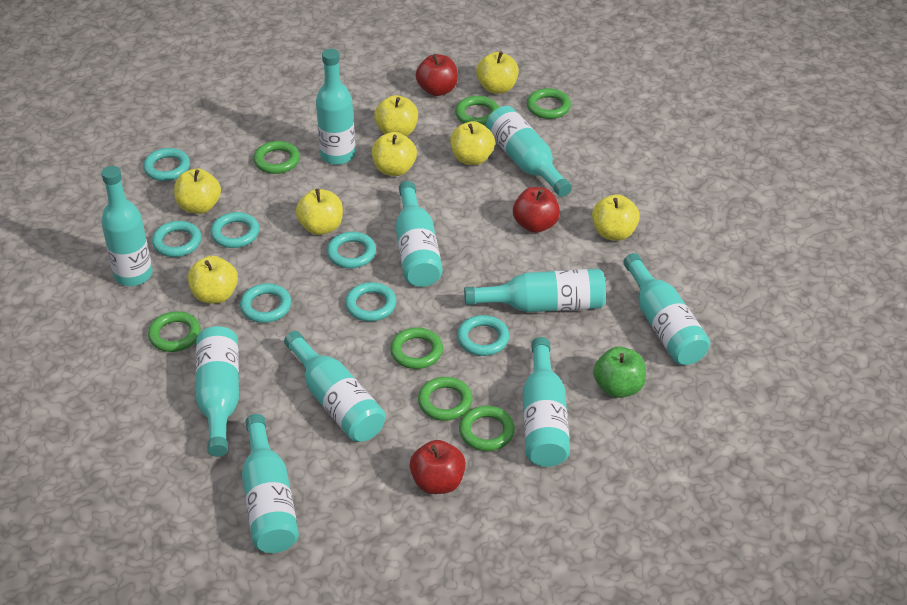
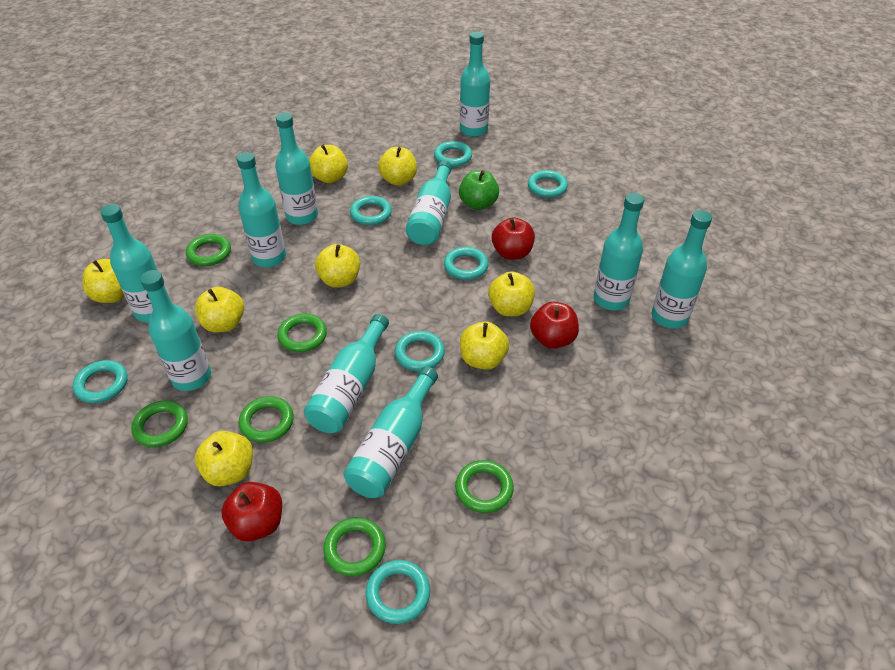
green ring: 7 -> 6

